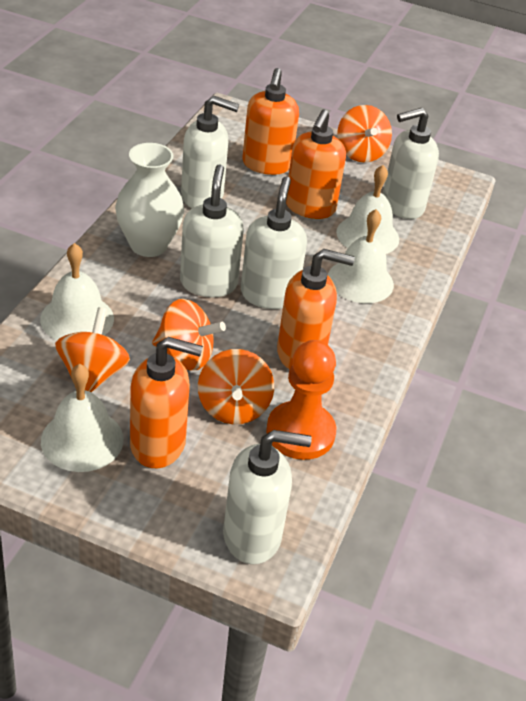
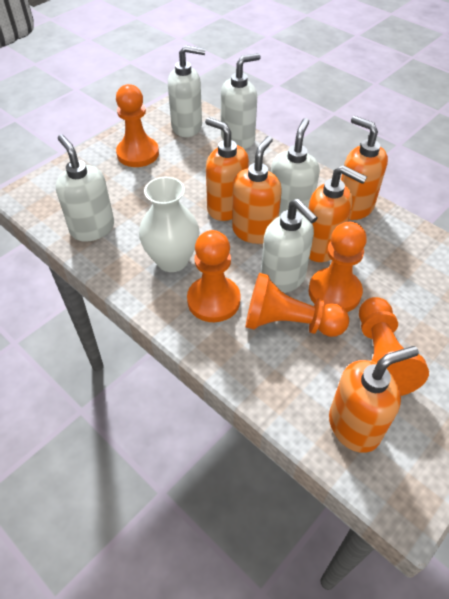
orange pawn: 1 -> 5
orange soap dispenser: 4 -> 5
orange spinning top: 4 -> 0
white bell: 4 -> 0

